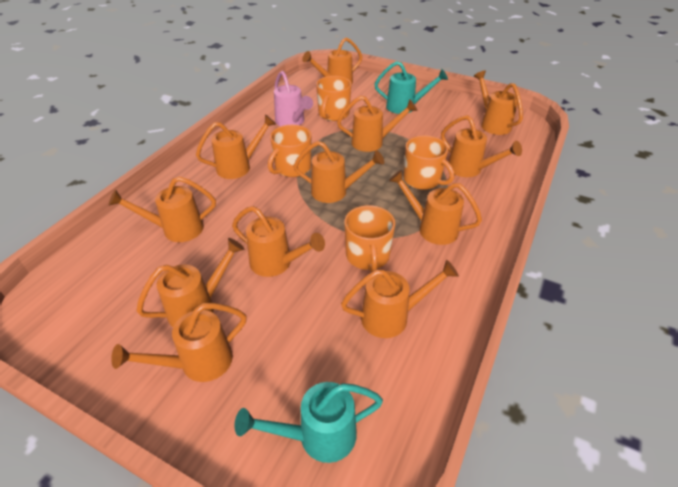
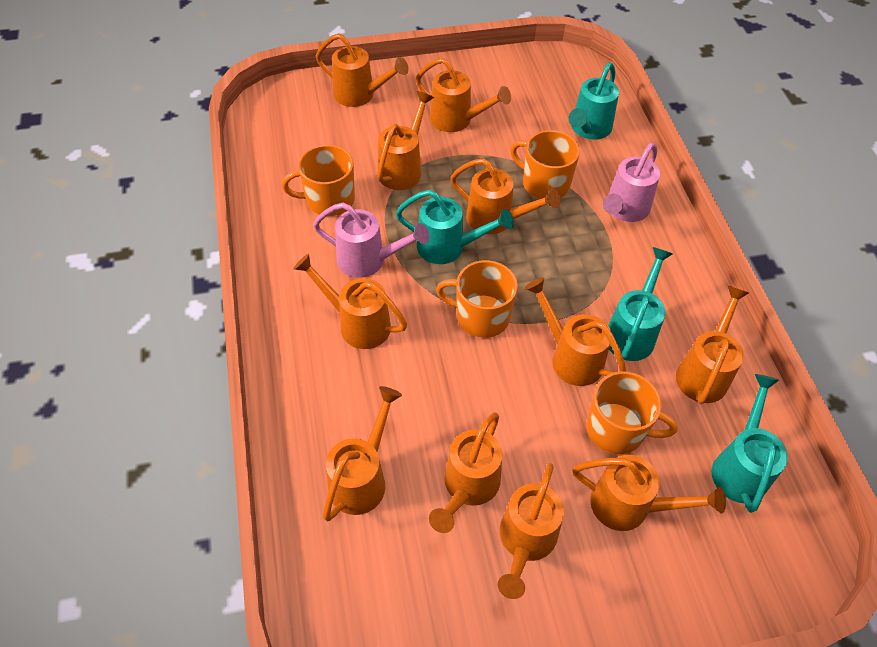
orange watering can: 12 -> 11
pink watering can: 1 -> 2
turquoise watering can: 2 -> 4

